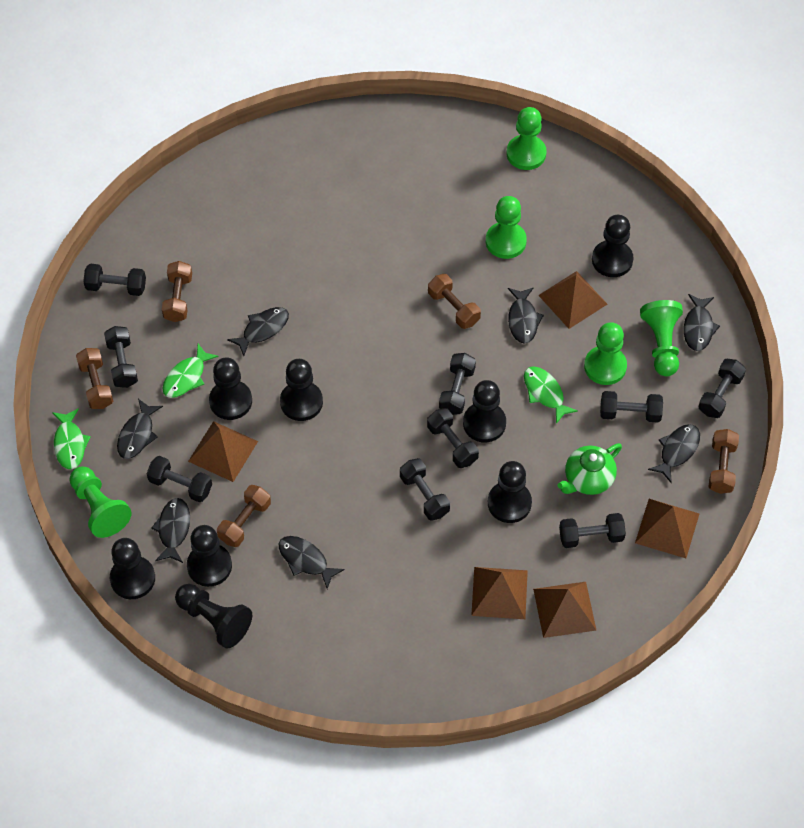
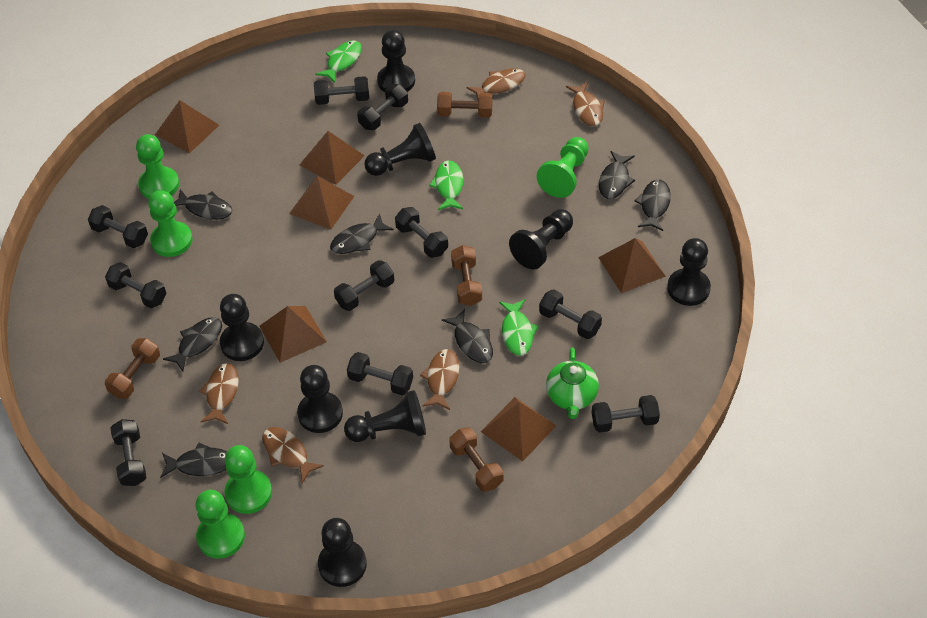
black dumbbell: 9 -> 10
brown dumbbell: 5 -> 4
brown fish: 0 -> 5
brown pyramid: 5 -> 6

